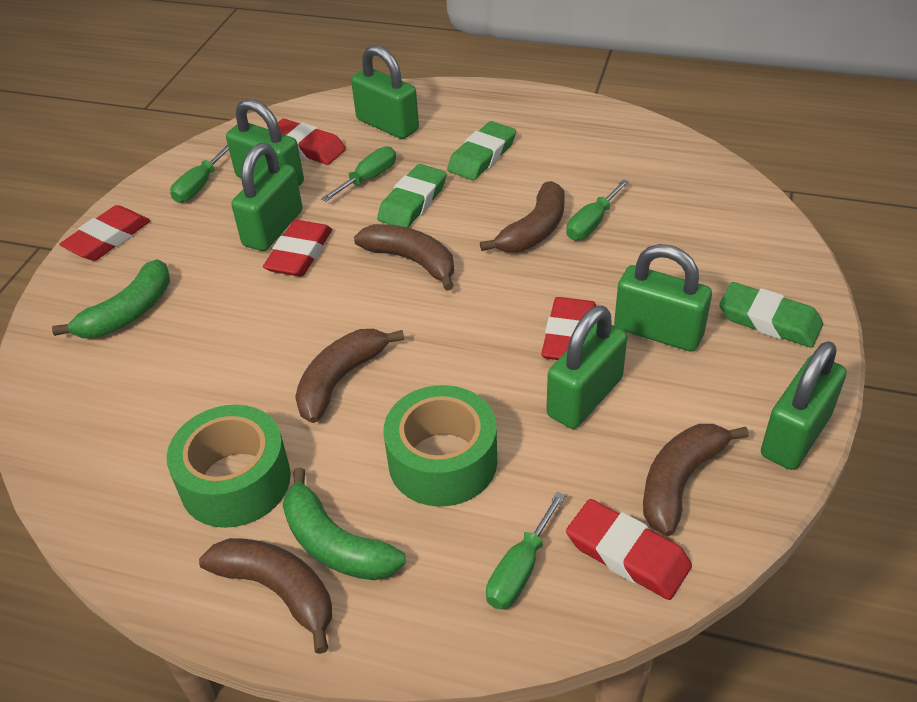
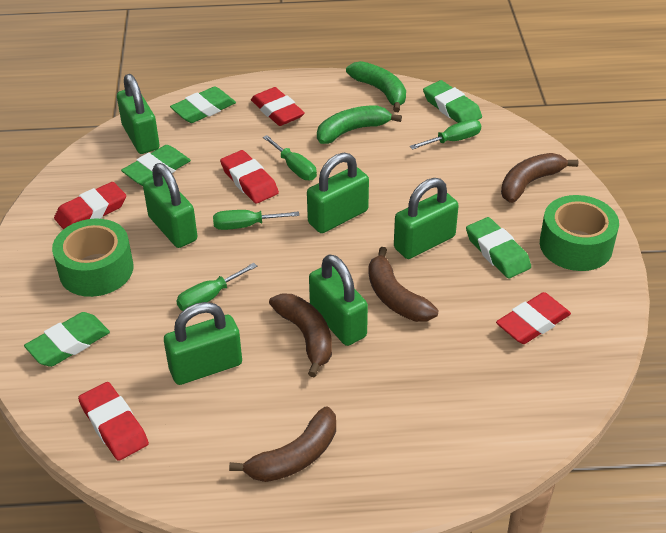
brown banana: 5 -> 4
green eraser: 3 -> 5

